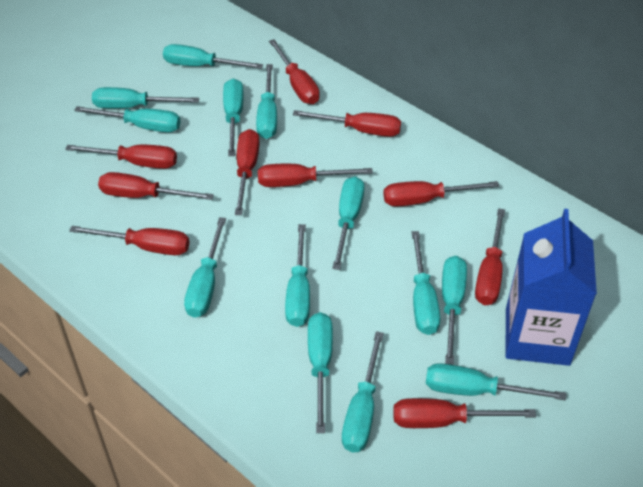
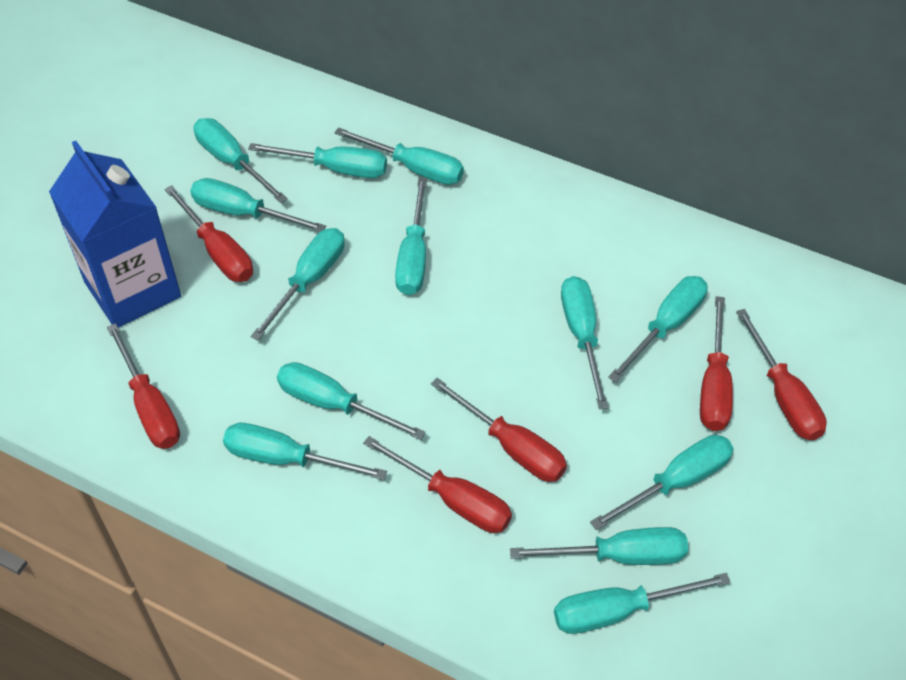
red screwdriver: 10 -> 6

